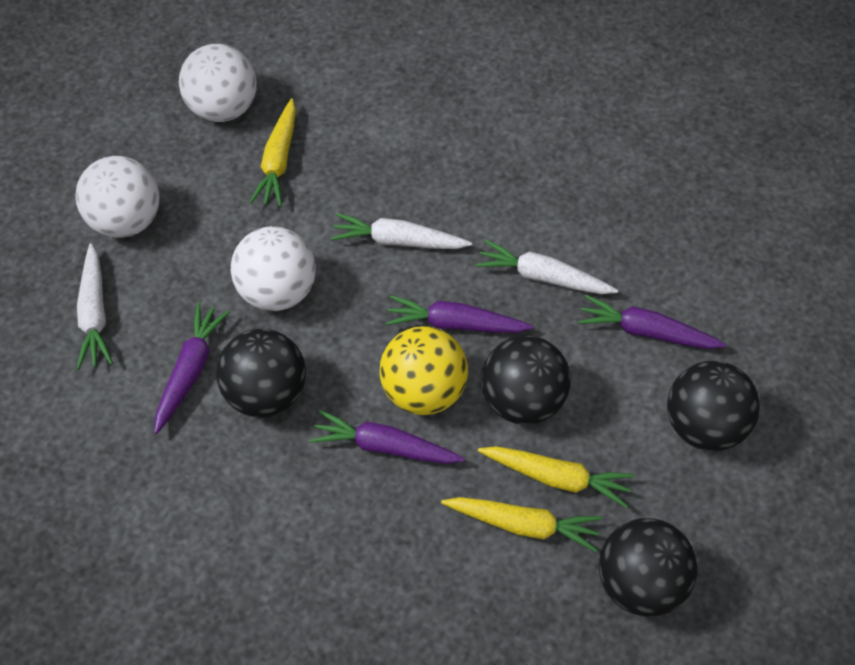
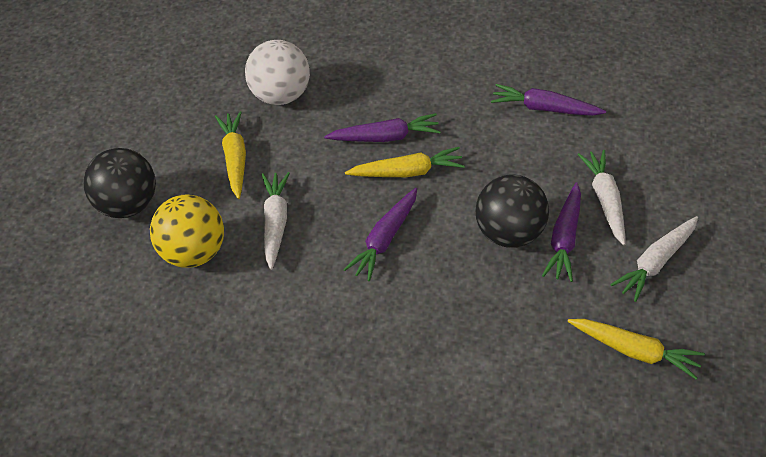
black ball: 4 -> 2
white ball: 3 -> 1

